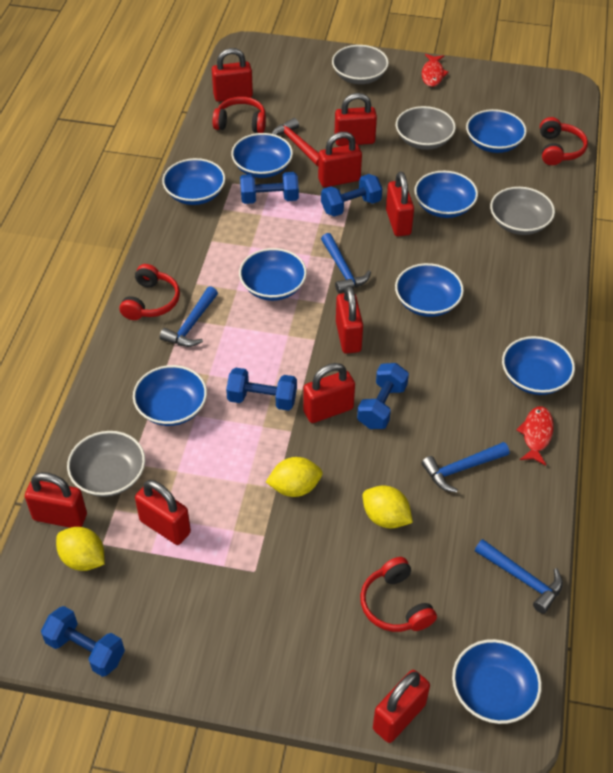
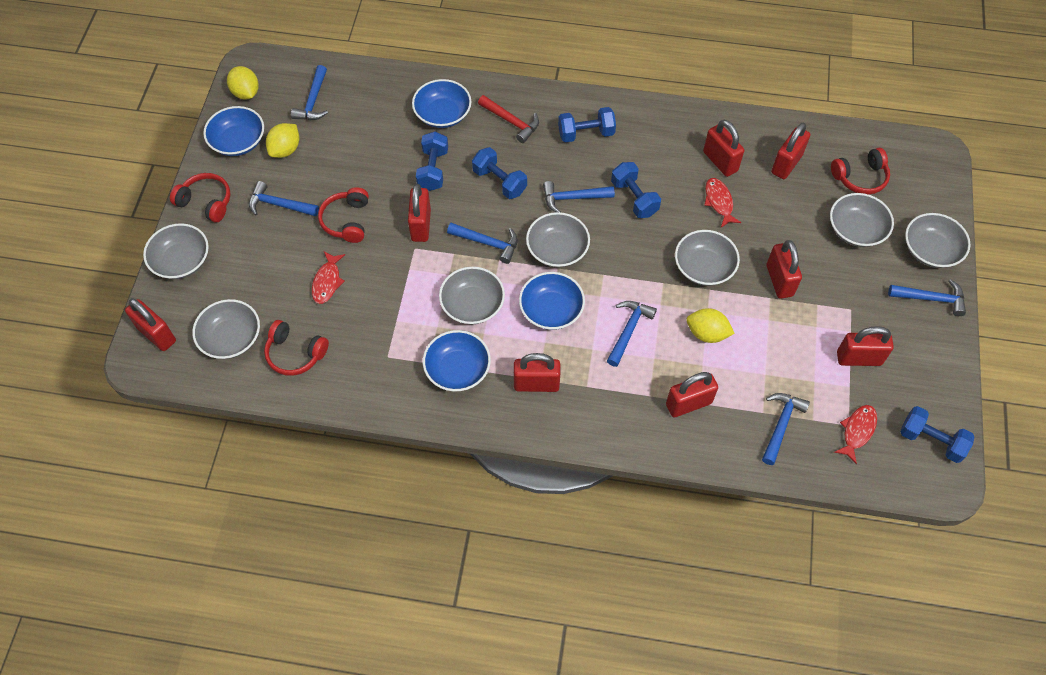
blue bowl: 9 -> 4
blue hammer: 4 -> 7
grey bowl: 4 -> 7
red fish: 2 -> 3
red padlock: 9 -> 8

